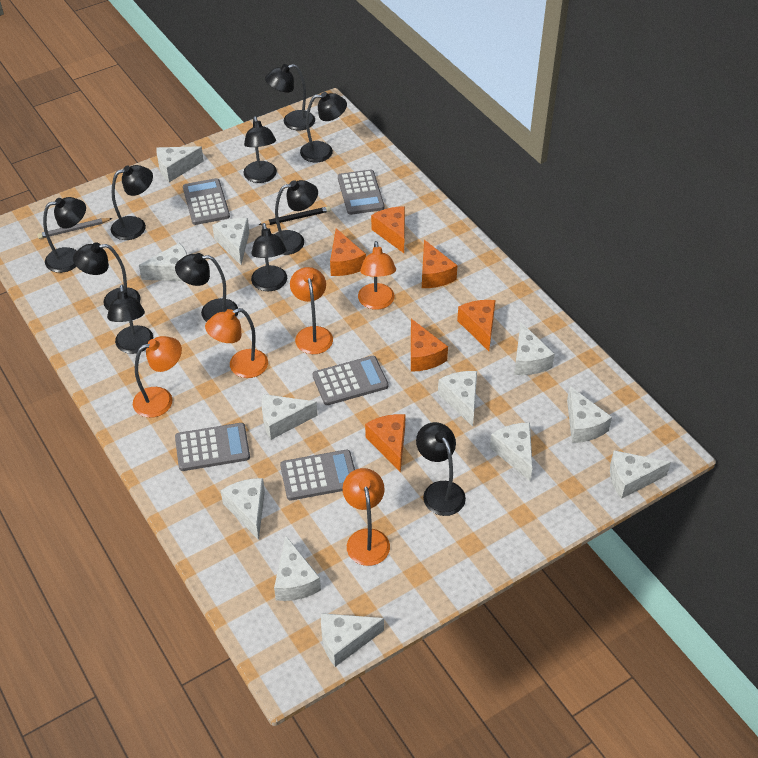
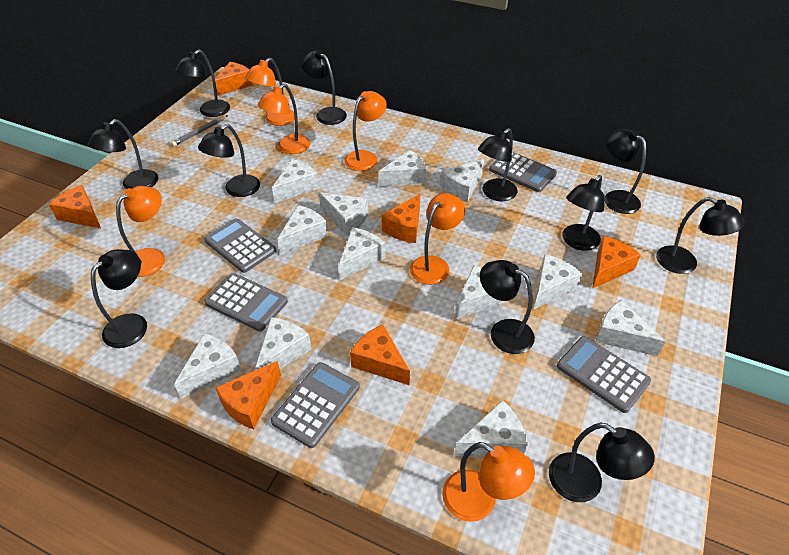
black pencil: 1 -> 0
orange lamp: 5 -> 6

